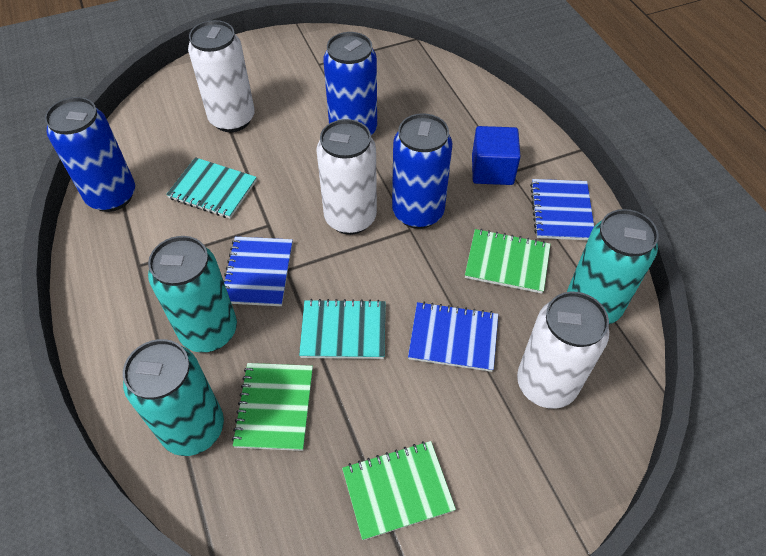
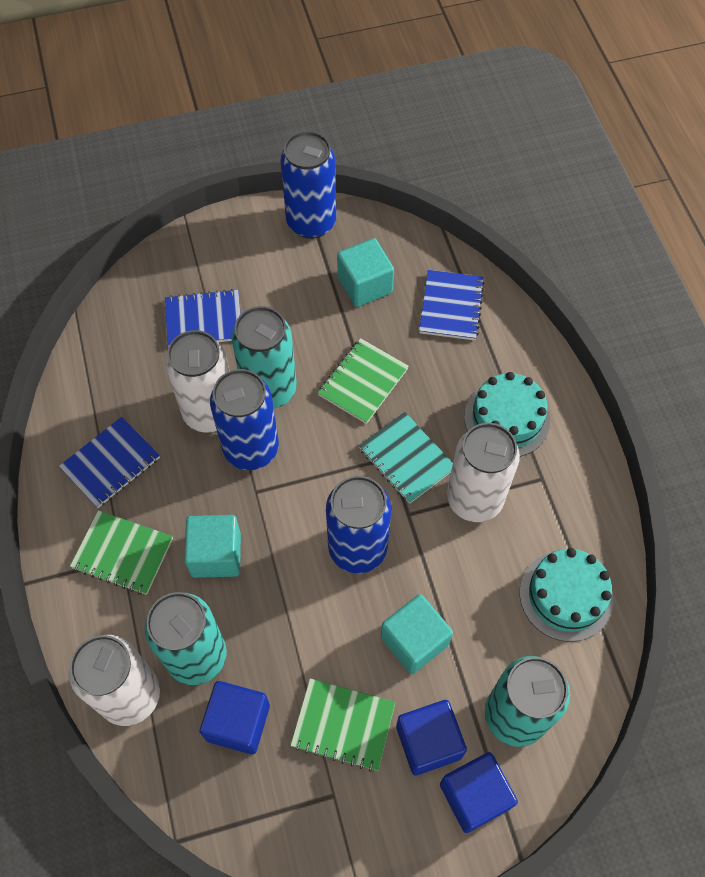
blue cube: 1 -> 3
turquoise cake: 0 -> 2
turquoise cube: 0 -> 3
turquoise notebook: 2 -> 1

